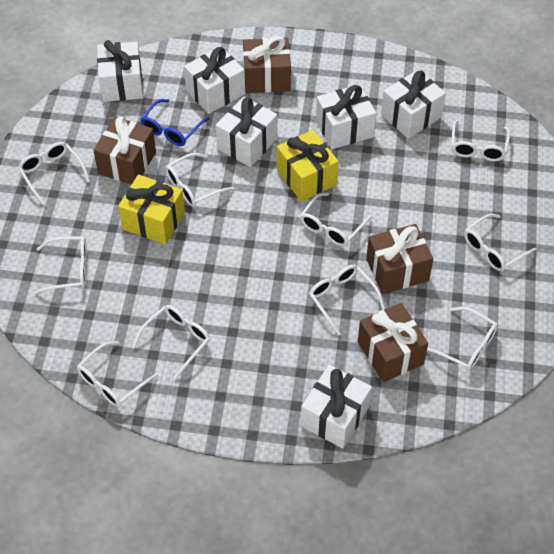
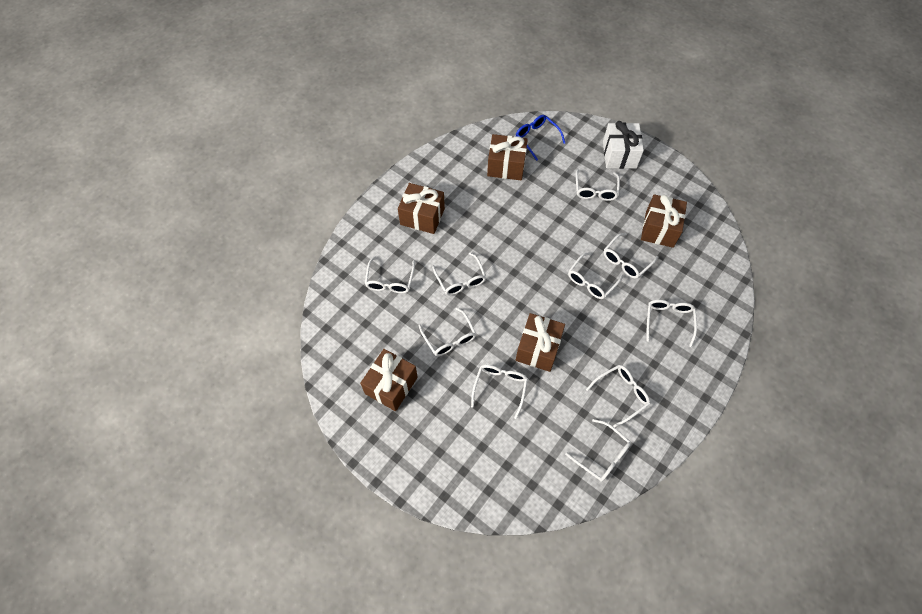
brown gift: 4 -> 5
white gift: 6 -> 1
yellow gift: 2 -> 0

